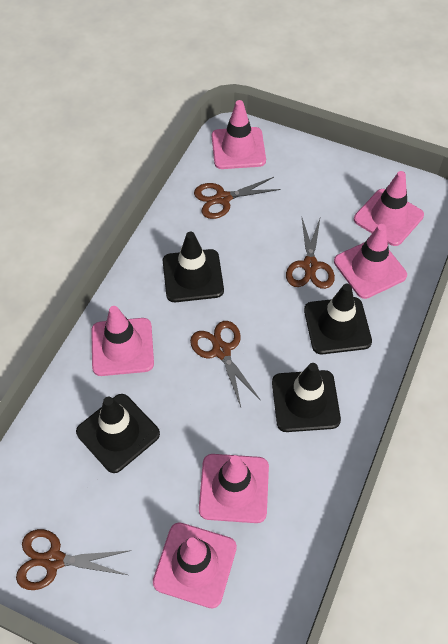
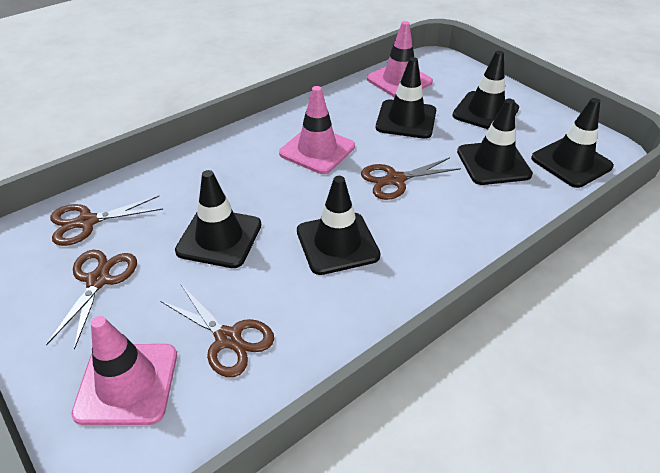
black traffic cone: 4 -> 6
pink traffic cone: 6 -> 3

